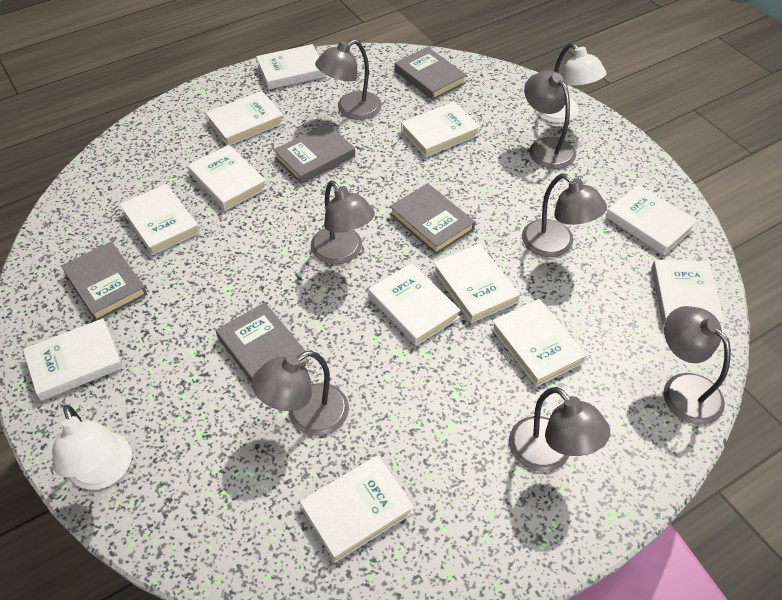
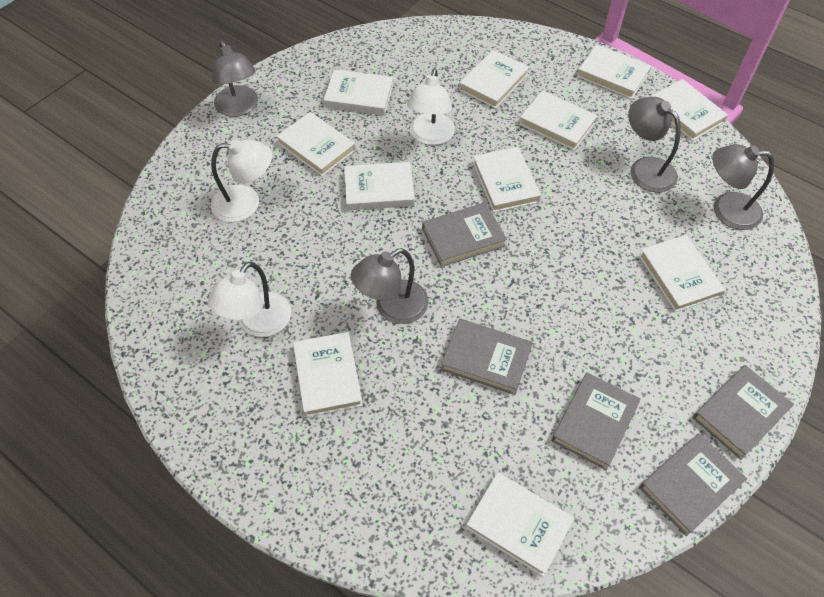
grey lamp: 7 -> 4
white book: 12 -> 11
white lamp: 2 -> 3

